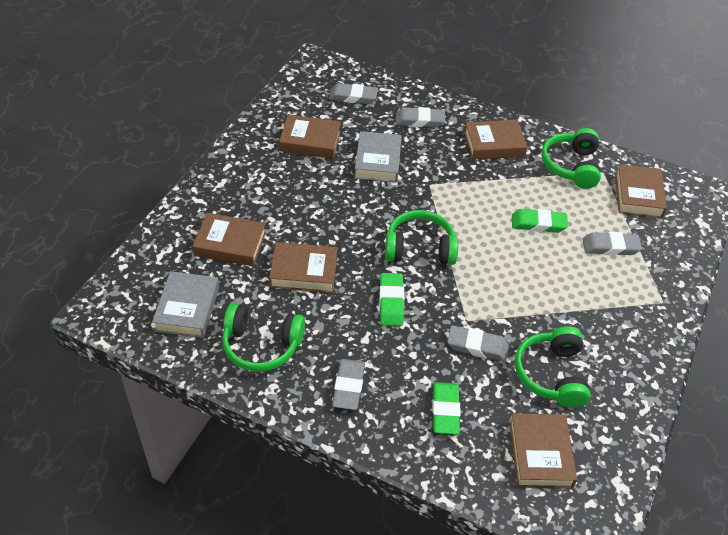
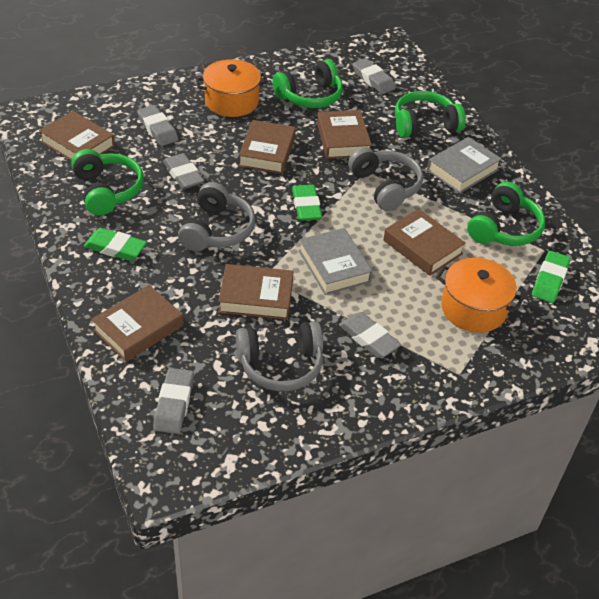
grey headphones: 0 -> 3
orange pot: 0 -> 2

